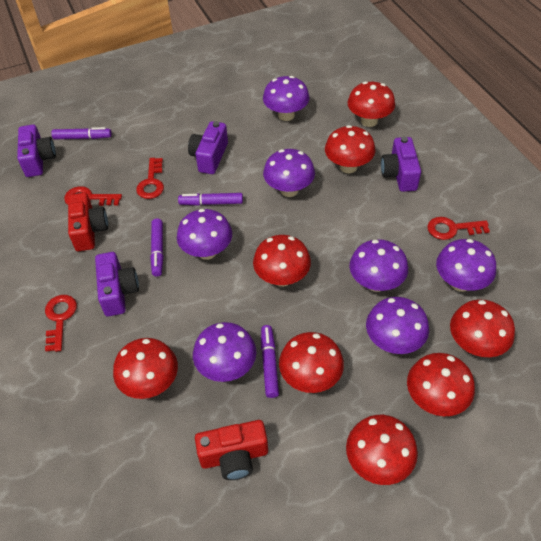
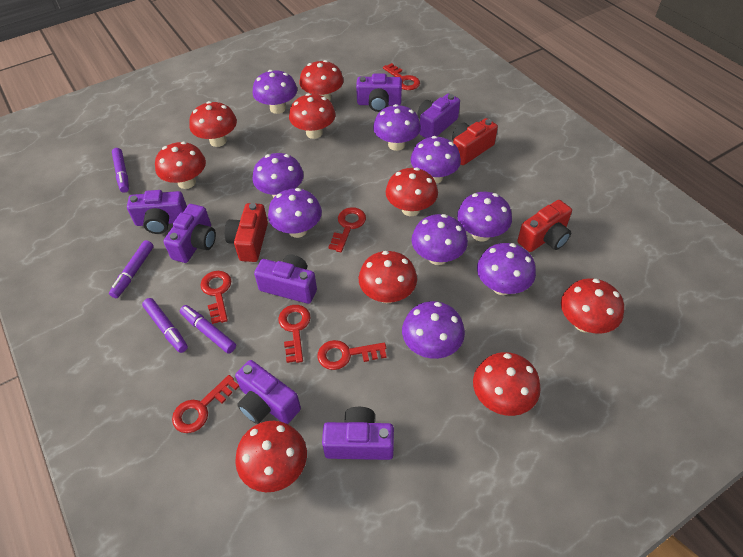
purple camera: 4 -> 7
purple mushroom: 7 -> 9
red camera: 2 -> 3
red key: 4 -> 6
red mushroom: 8 -> 9

